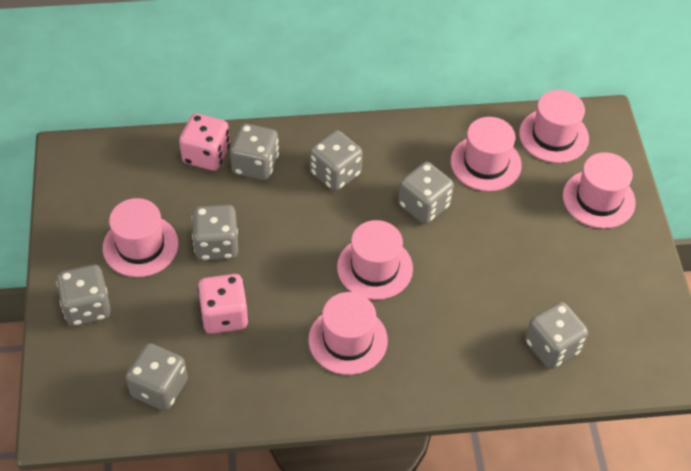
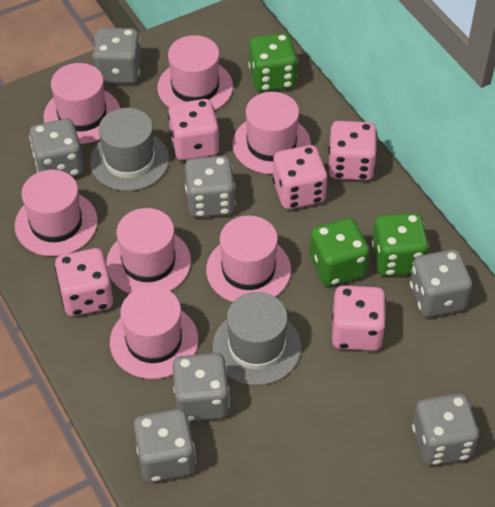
green dice: 0 -> 3
grey hat: 0 -> 2
pink dice: 2 -> 5
pink hat: 6 -> 7

